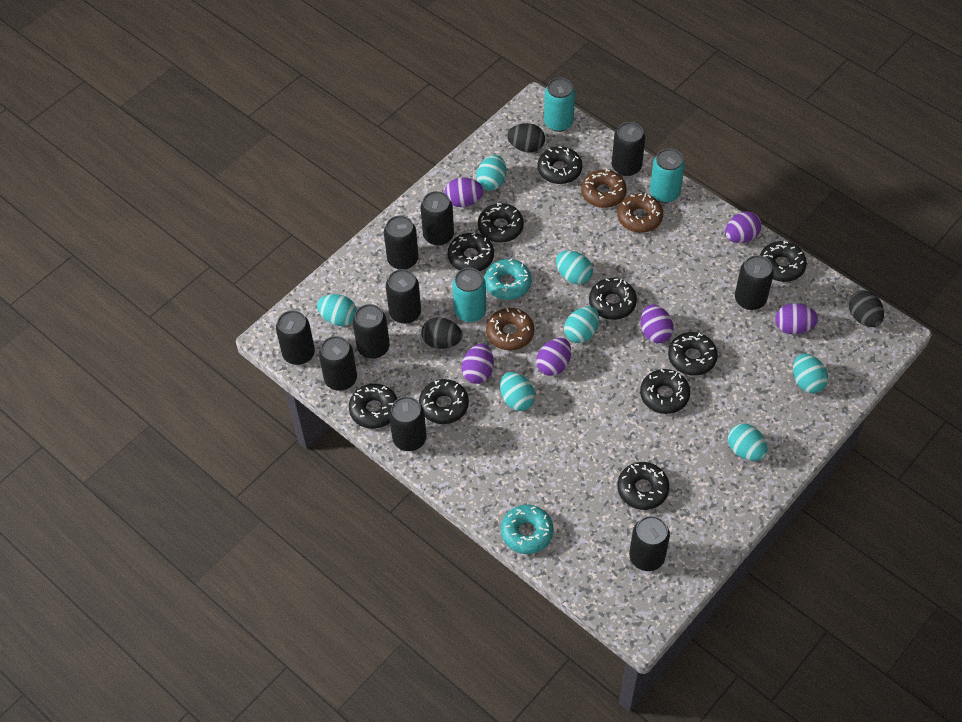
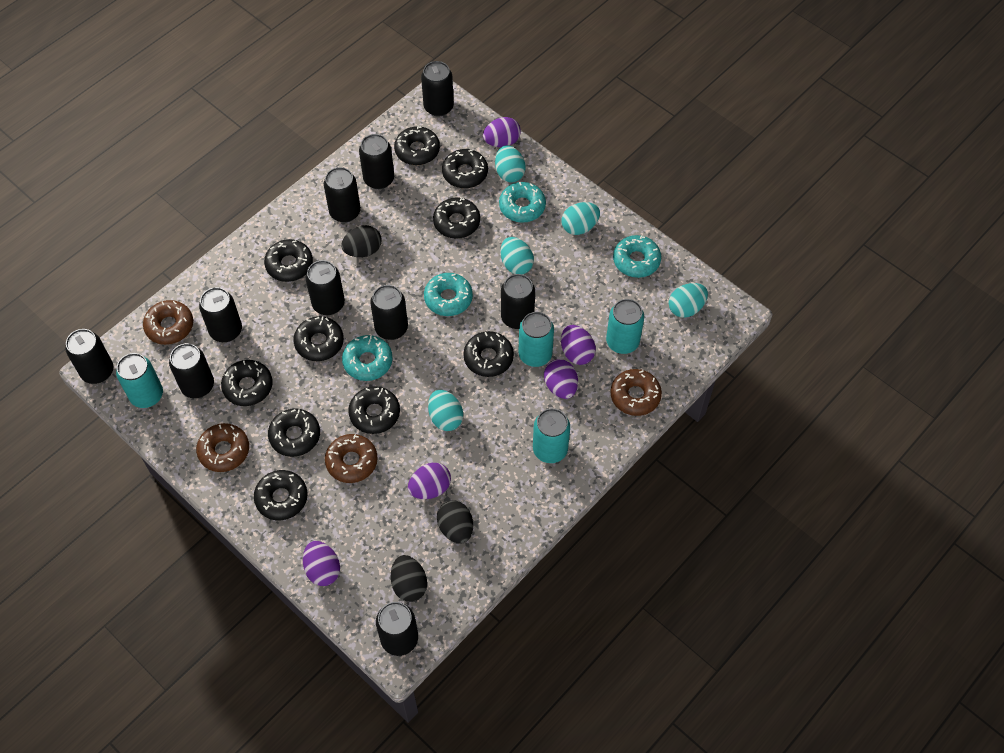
brown donut: 3 -> 4
purple egg: 6 -> 5
turquoise can: 3 -> 4
turquoise donut: 2 -> 4
turquoise egg: 7 -> 5

